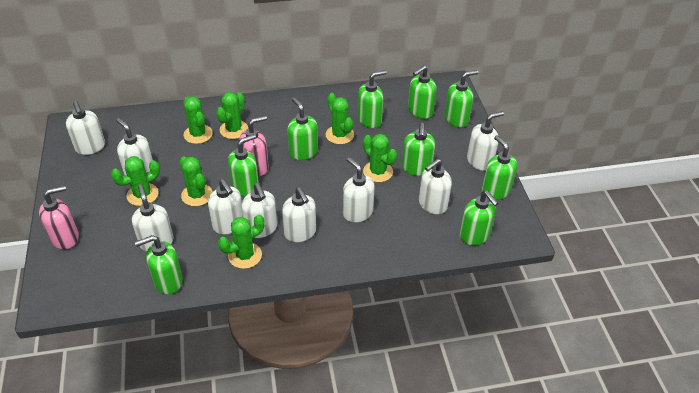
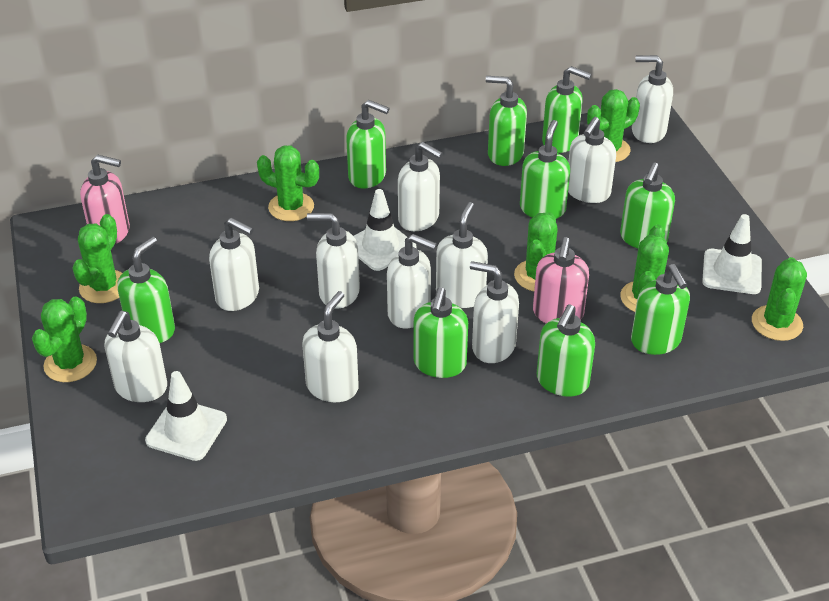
white soap dispenser: 9 -> 10
white traffic cone: 0 -> 3

